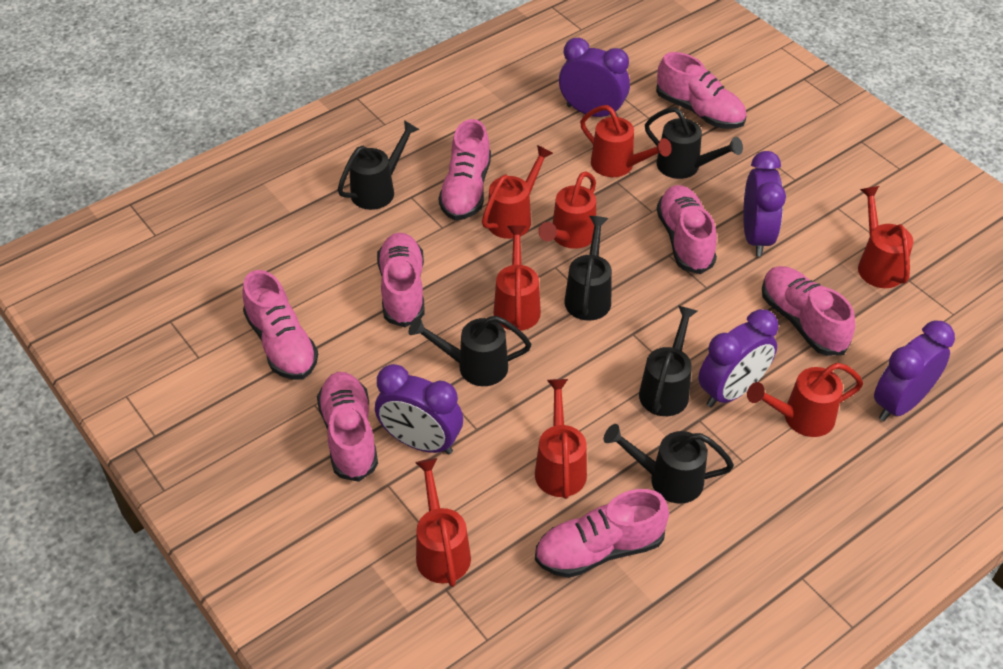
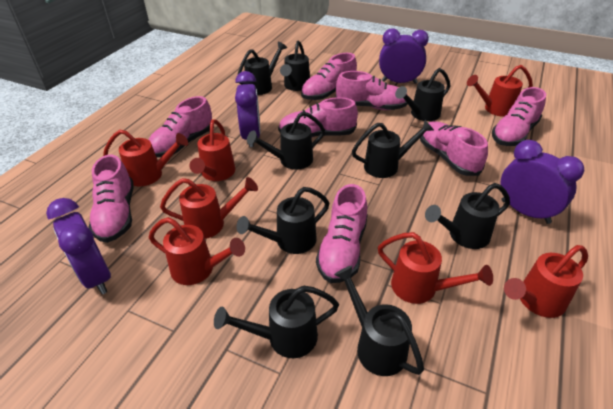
black watering can: 6 -> 9
purple clock: 5 -> 4
red watering can: 8 -> 7

